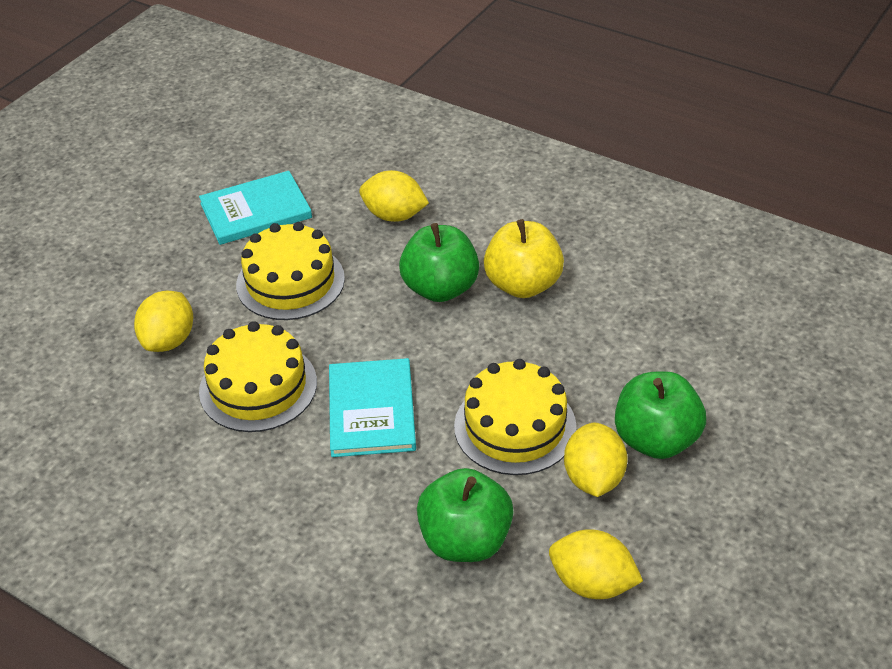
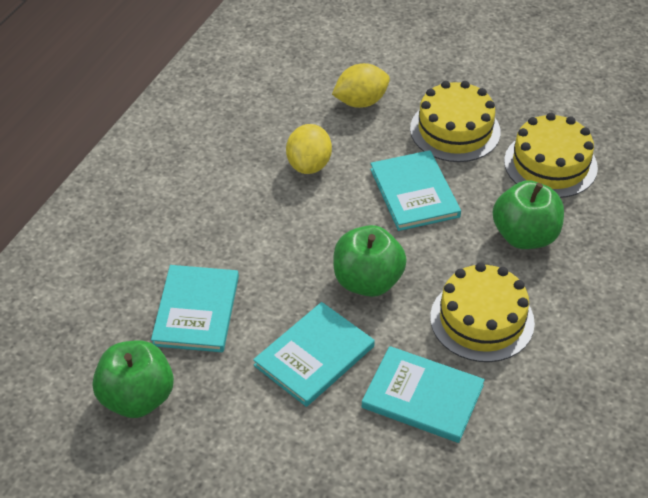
turquoise book: 2 -> 4
yellow apple: 1 -> 0
yellow lemon: 4 -> 2

